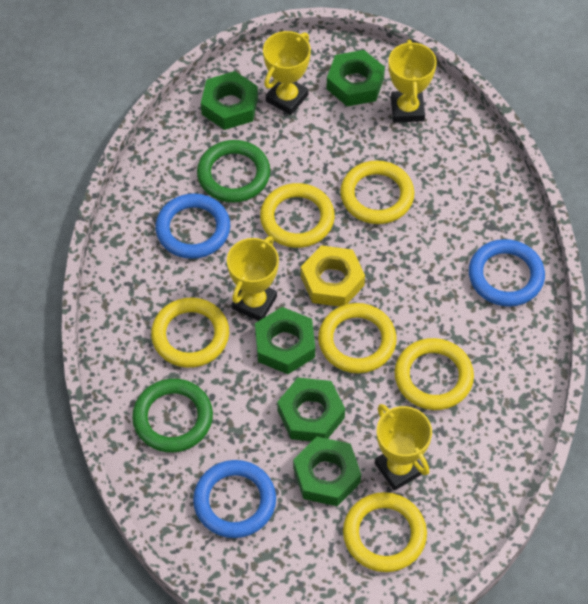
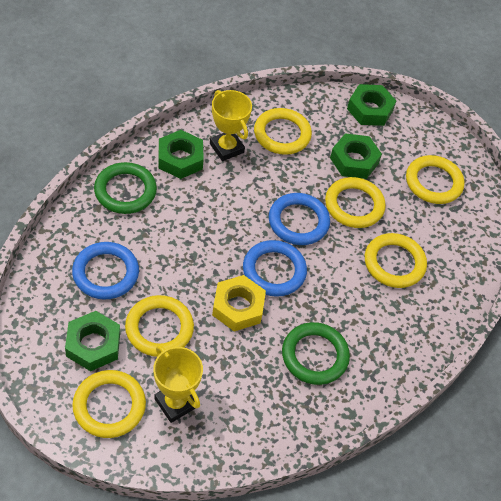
green nut: 5 -> 4
yellow trophy: 4 -> 2

